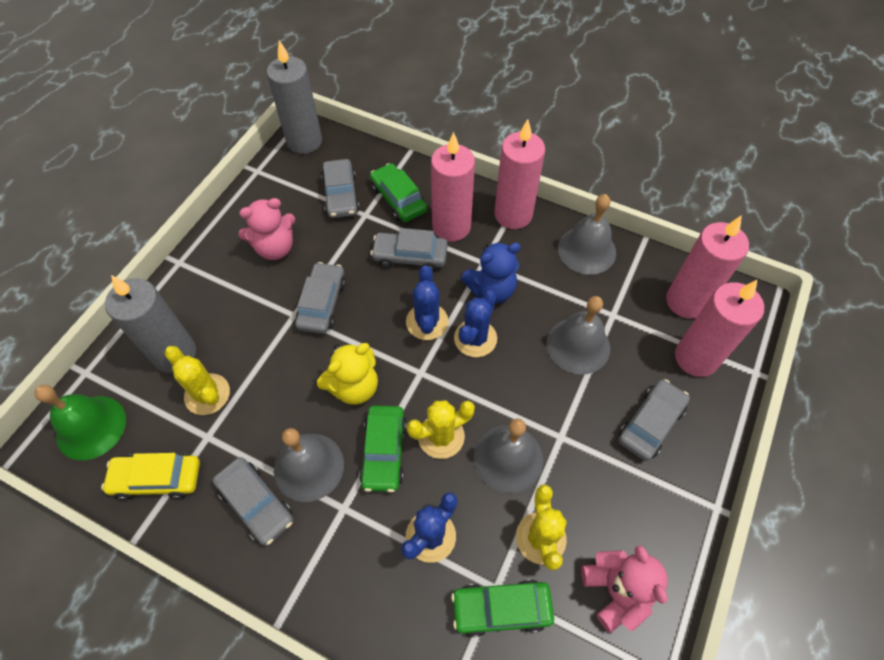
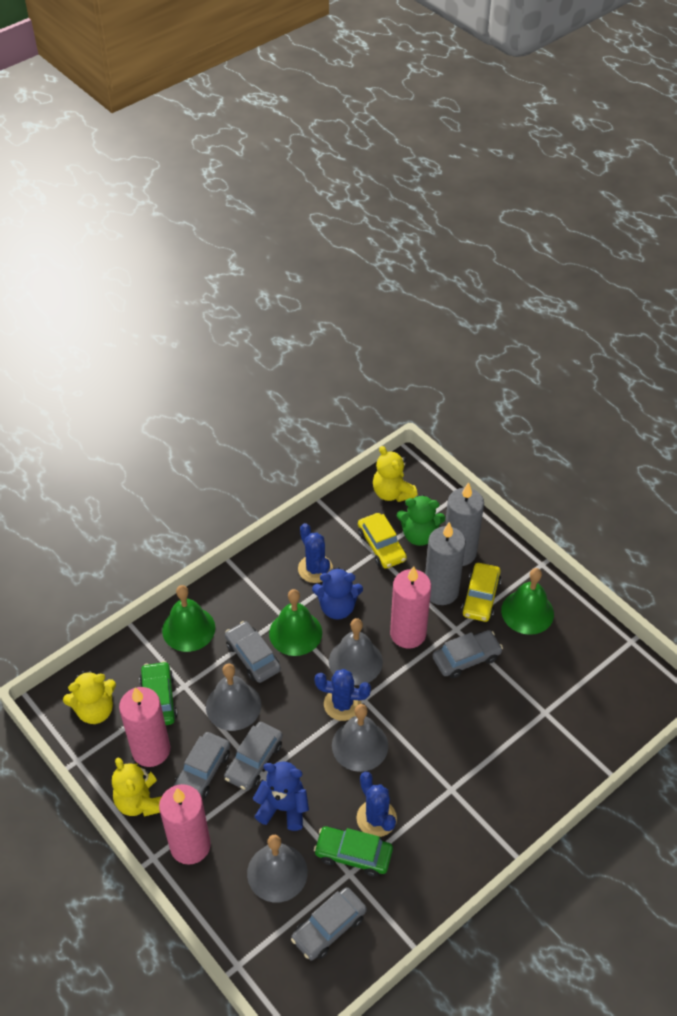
blue teddy bear: 1 -> 2
green bell: 1 -> 3
green car: 3 -> 2
green teddy bear: 0 -> 1
pink candle: 4 -> 3
pink teddy bear: 2 -> 0
yellow cactus: 3 -> 0
yellow car: 1 -> 2
yellow teddy bear: 1 -> 3

